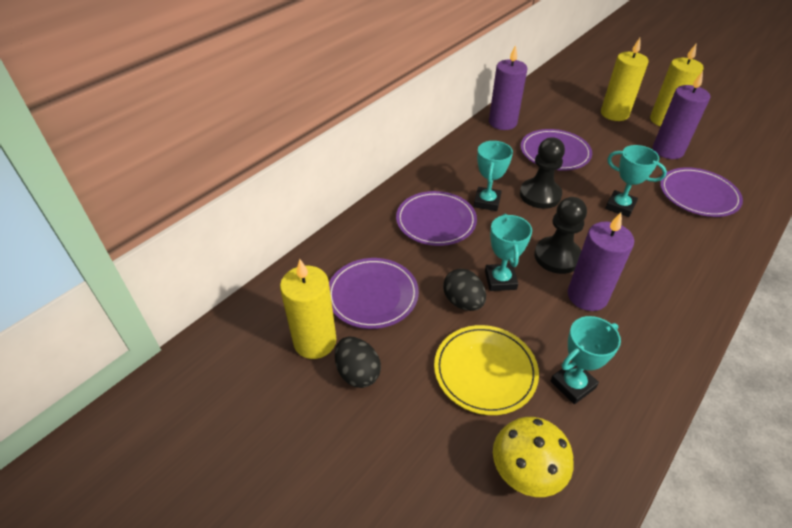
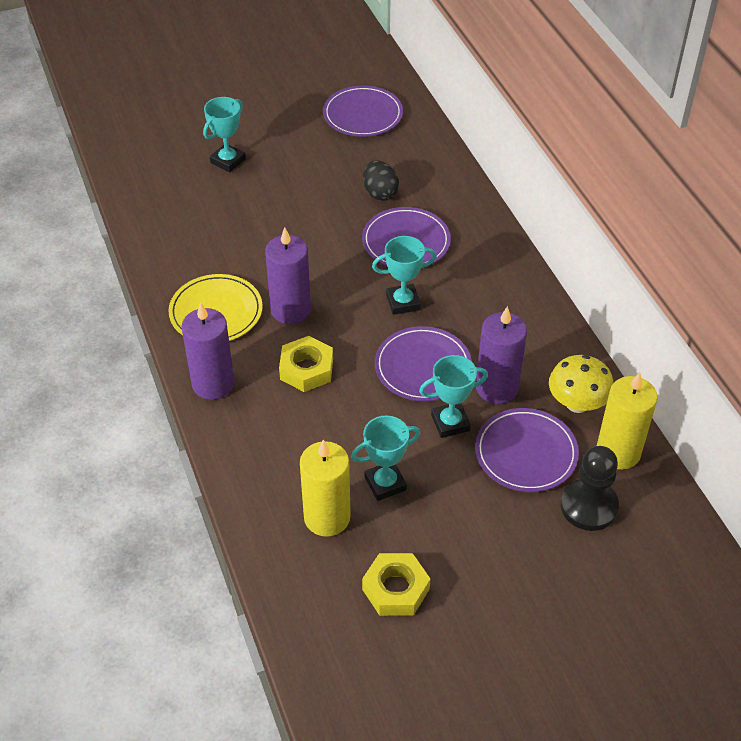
black egg: 2 -> 1
black pawn: 2 -> 1
yellow candle: 3 -> 2
yellow nut: 0 -> 2

